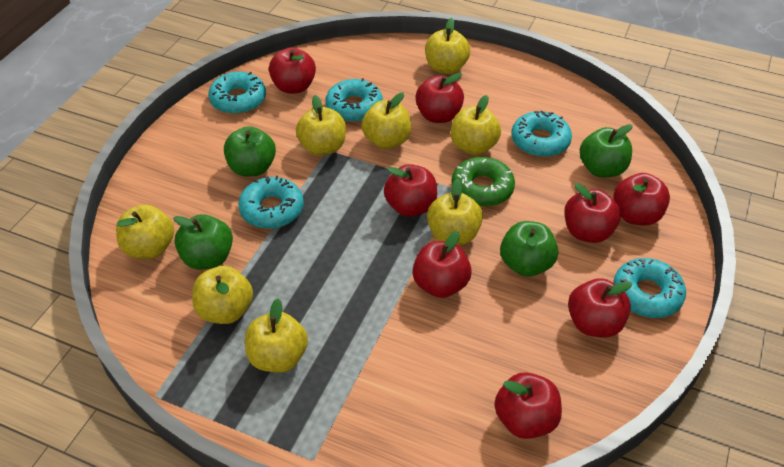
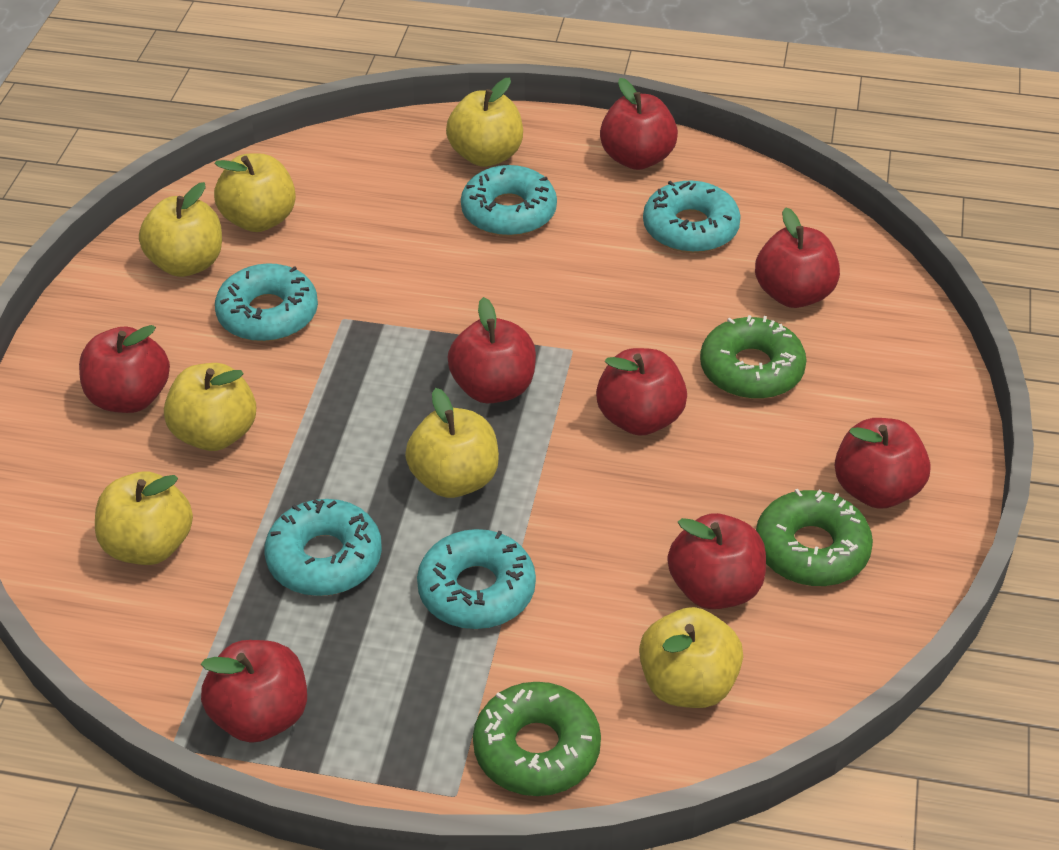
green apple: 4 -> 0
green donut: 1 -> 3
yellow apple: 8 -> 7

